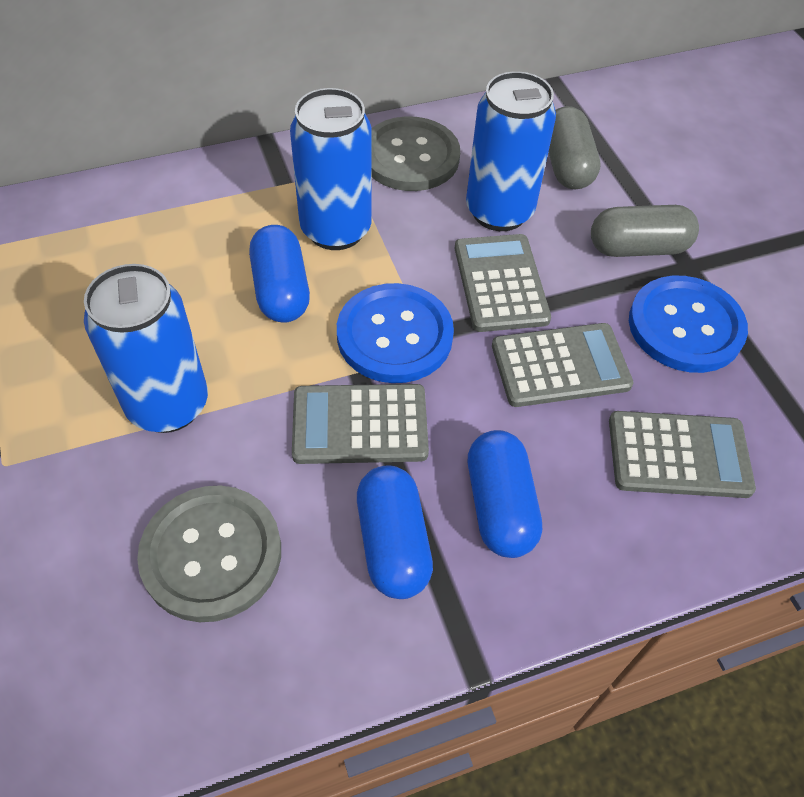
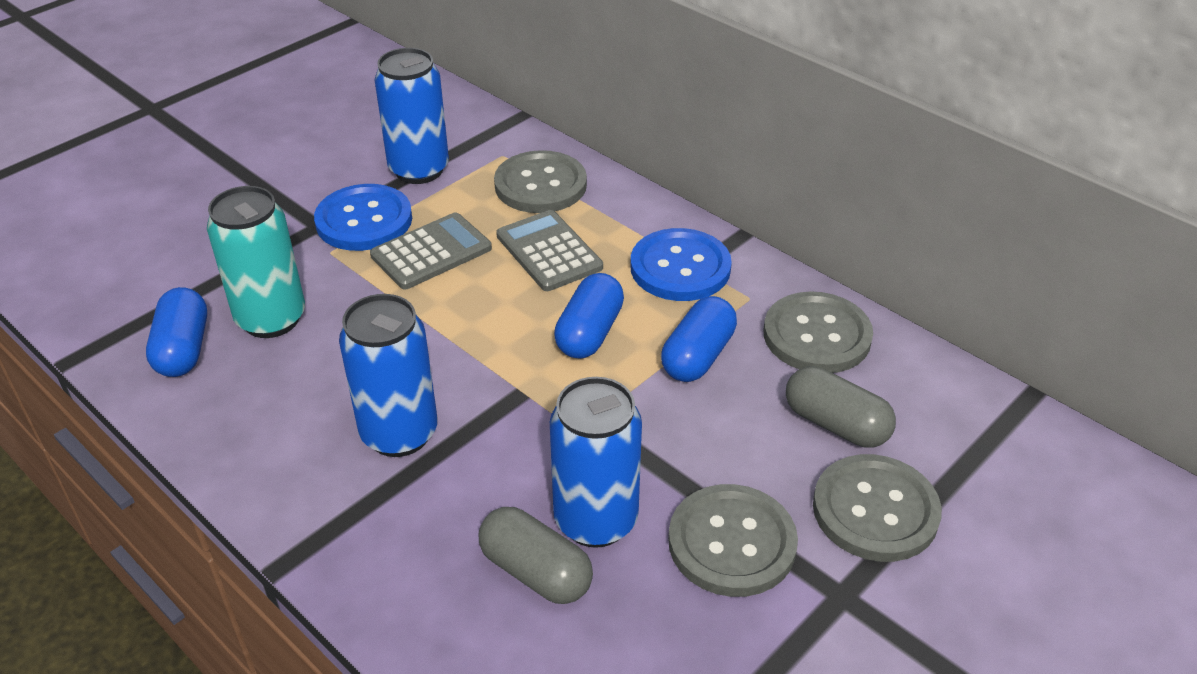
grey button: 2 -> 4
grey calculator: 4 -> 2
turquoise can: 0 -> 1

